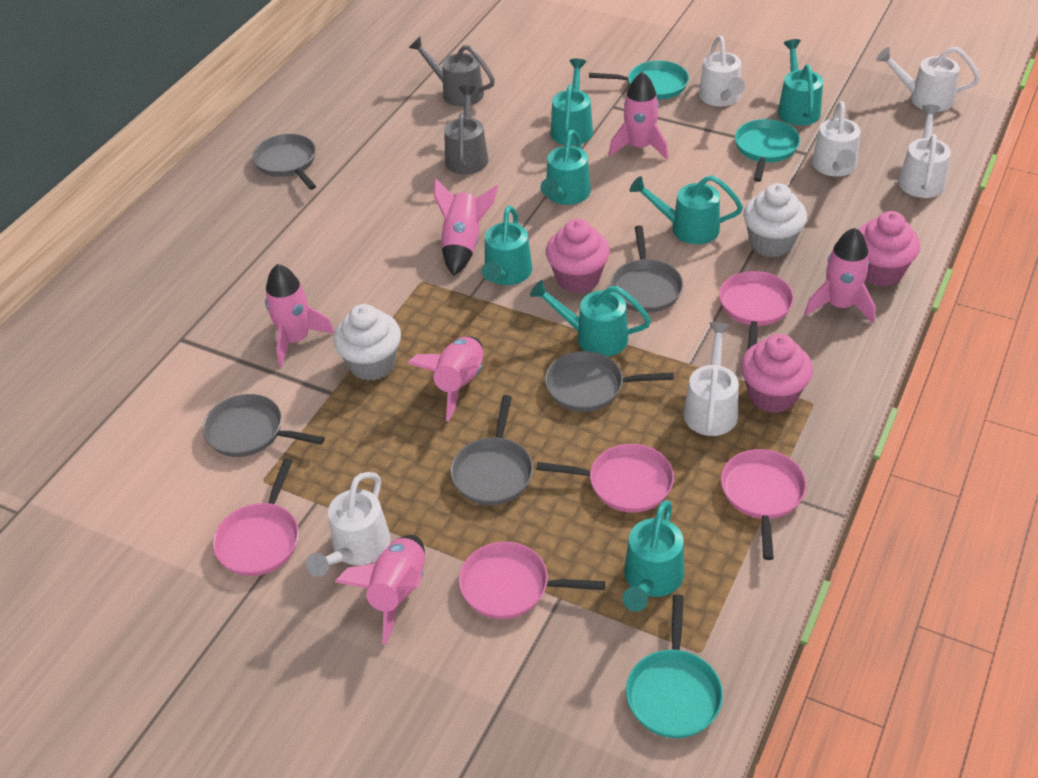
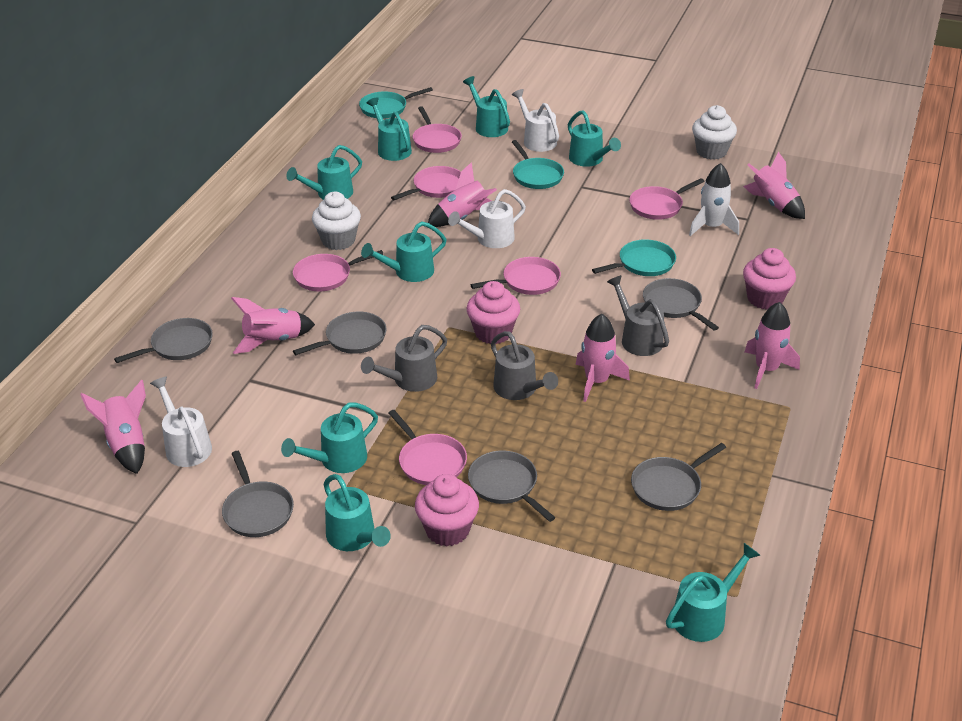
grey pan: 5 -> 6
grey watering can: 2 -> 3
pink pan: 5 -> 6
turquoise watering can: 7 -> 8
white rocket: 0 -> 1
white watering can: 6 -> 3

